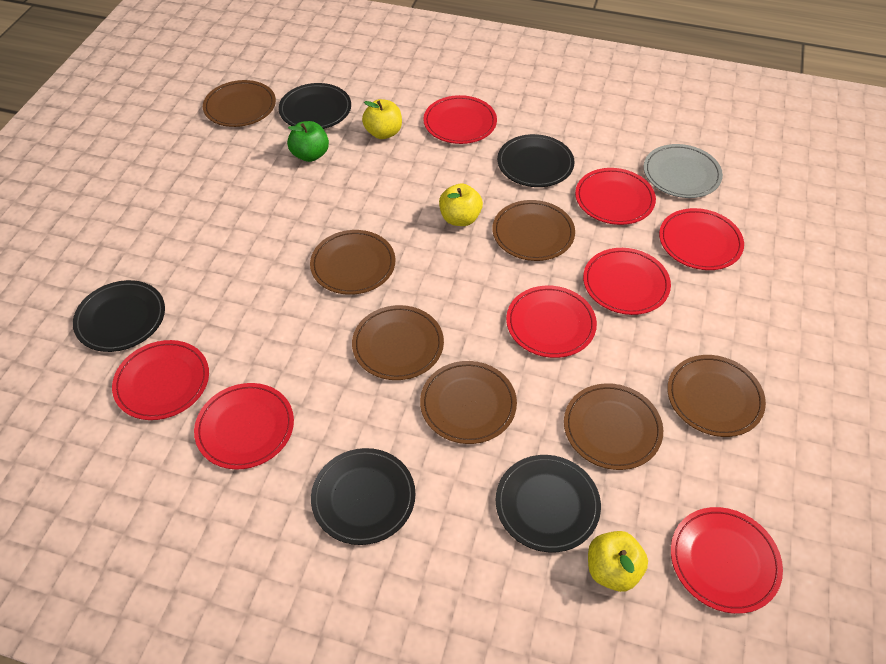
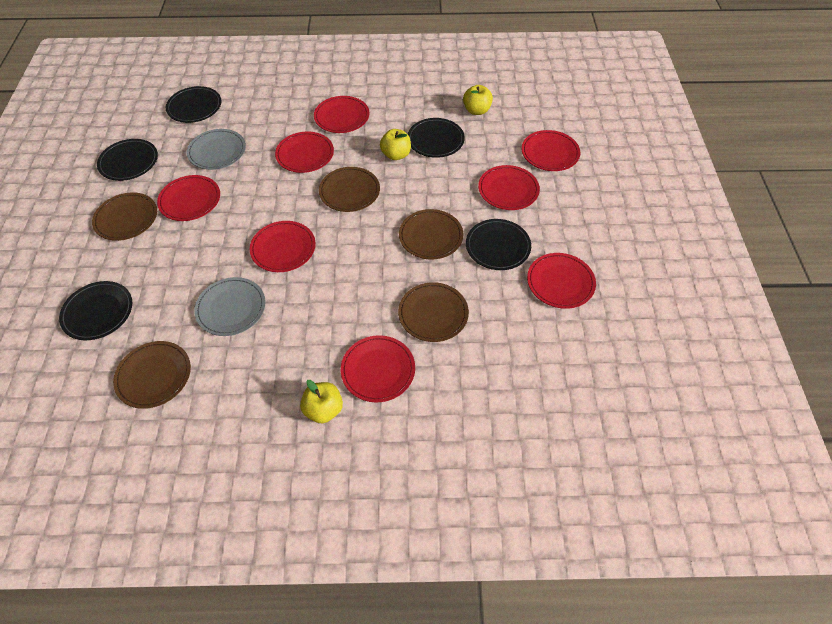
brown plate: 7 -> 5
green apple: 1 -> 0
grey plate: 1 -> 2

